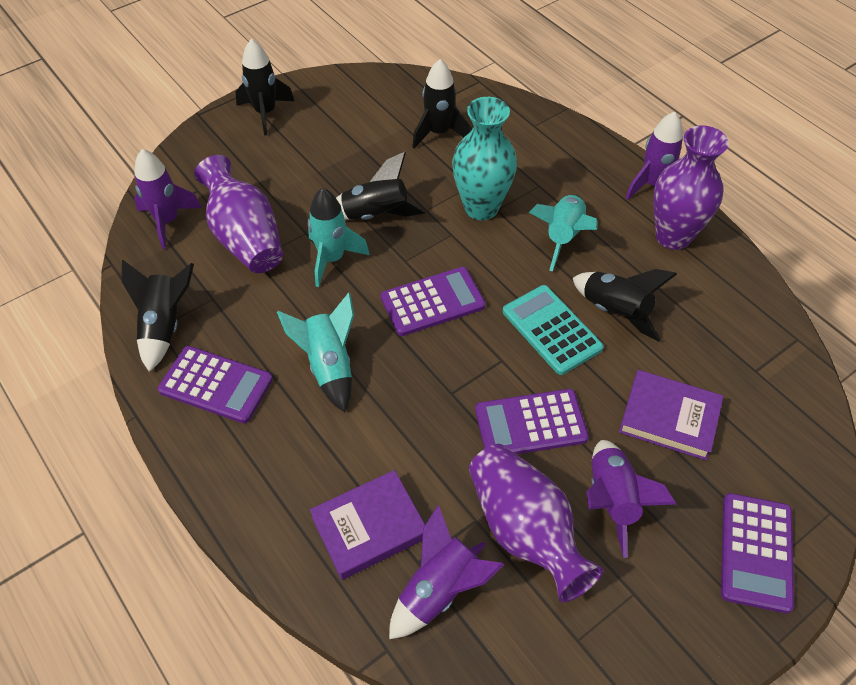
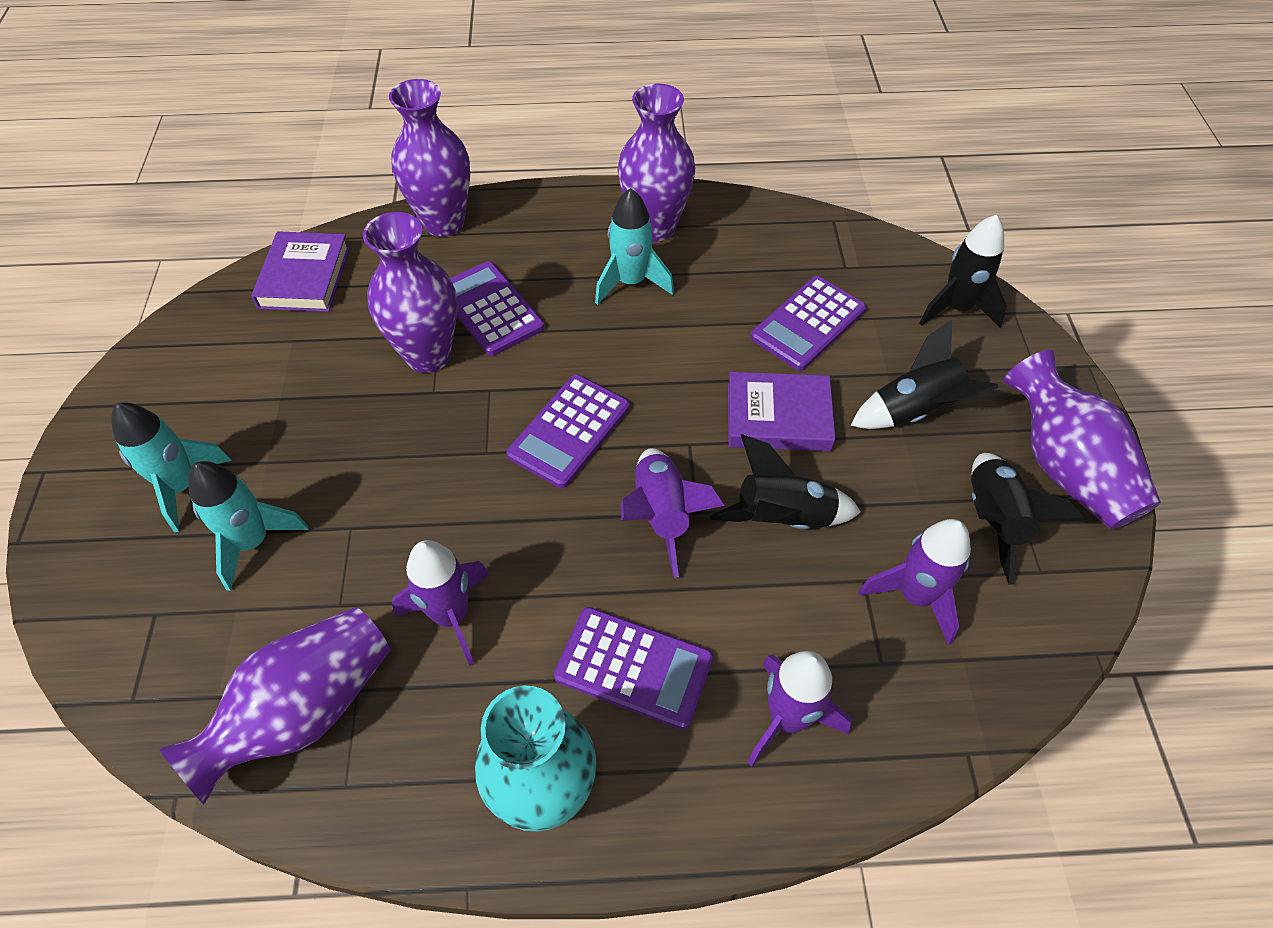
black rocket: 5 -> 4
purple vase: 3 -> 5
turquoise calculator: 1 -> 0

